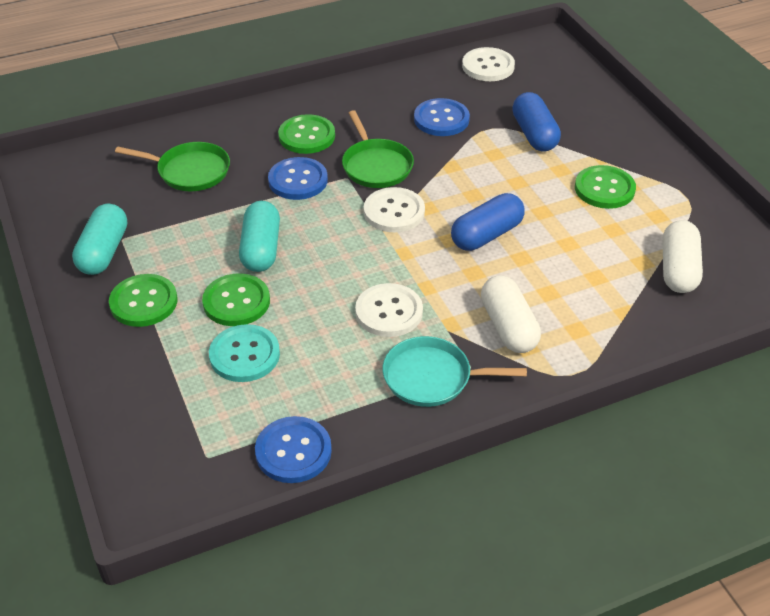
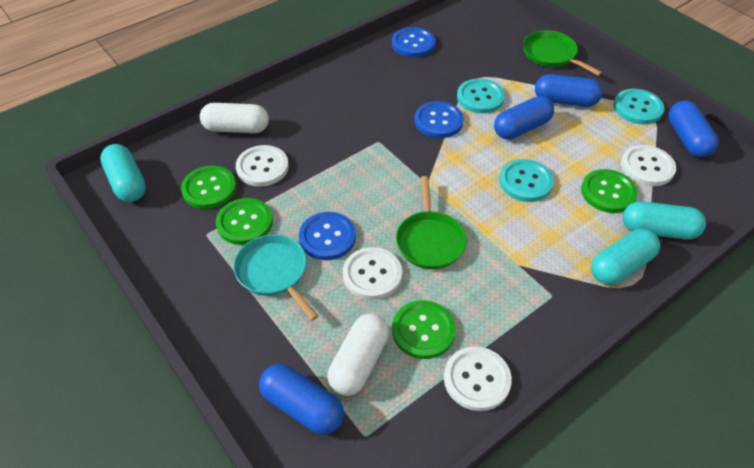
blue capsule: 2 -> 4
turquoise button: 1 -> 3
turquoise capsule: 2 -> 3
white button: 3 -> 4

